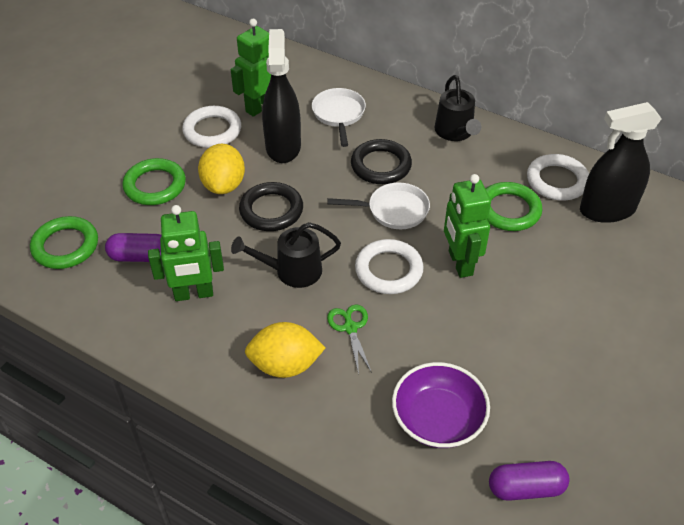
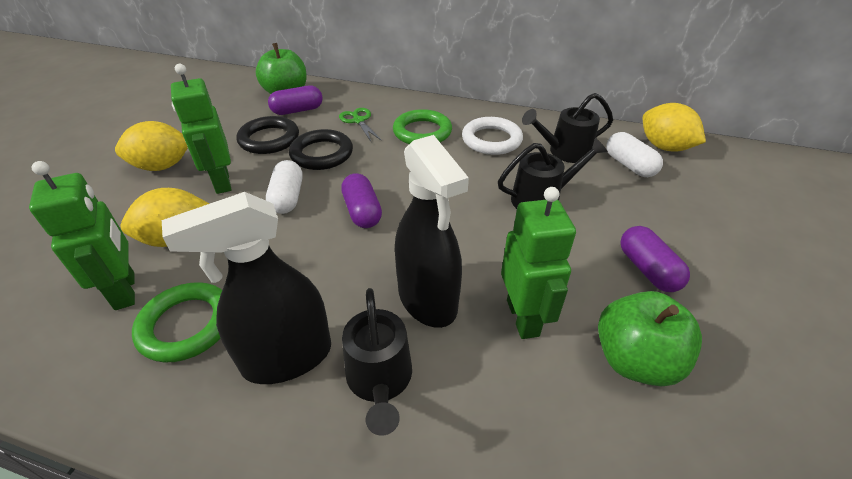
black watering can: 2 -> 3
green apple: 0 -> 2
green ring: 3 -> 2
purple bowl: 1 -> 0
purple capsule: 2 -> 3
white capsule: 0 -> 2
white pan: 2 -> 0
white ring: 3 -> 1
yellow lemon: 2 -> 3

